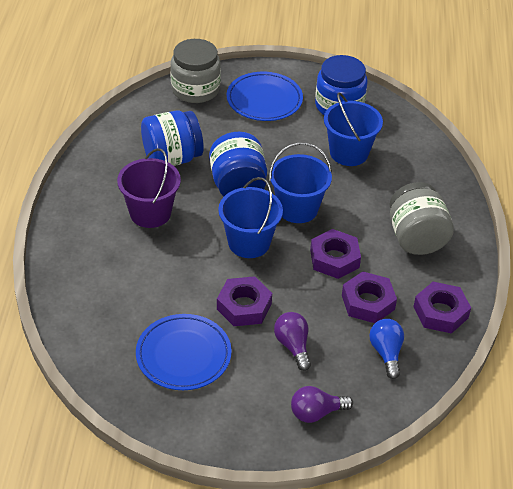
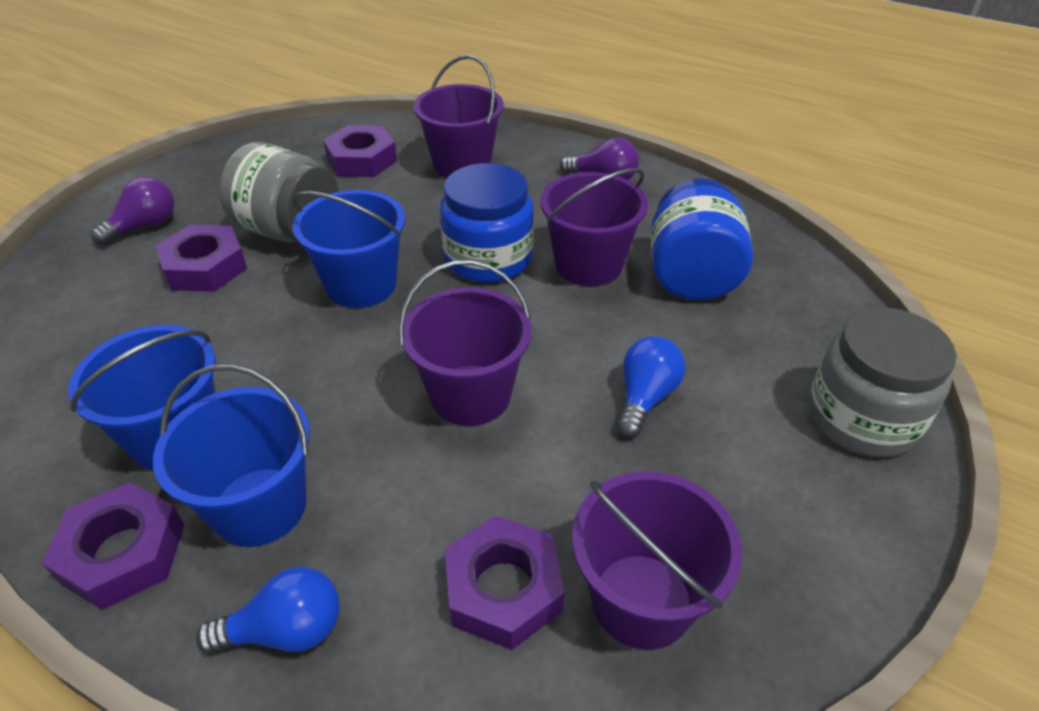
blue jar: 3 -> 2
blue light bulb: 1 -> 2
blue plate: 2 -> 0
purple bucket: 1 -> 4

